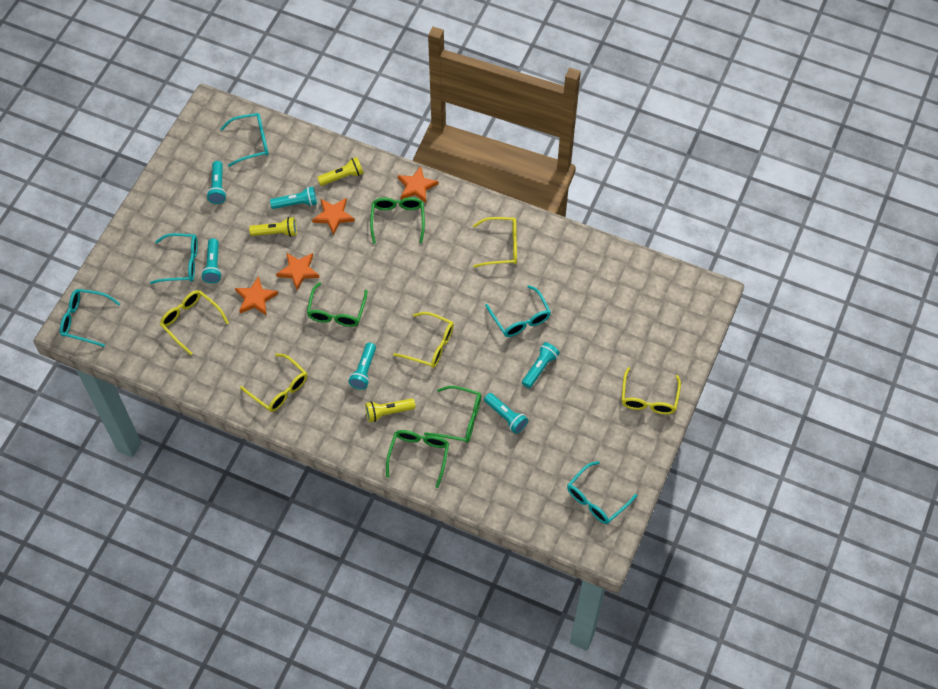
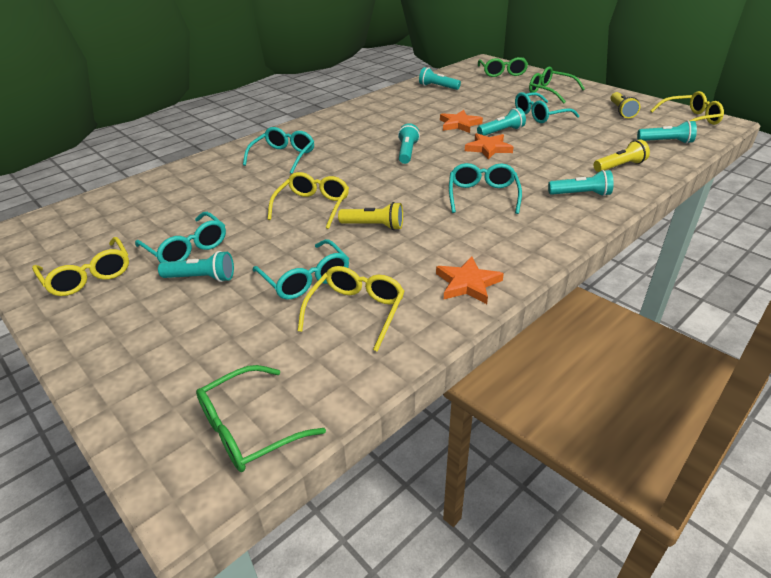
green glasses: 4 -> 3
orange star: 4 -> 3
yellow glasses: 5 -> 4

